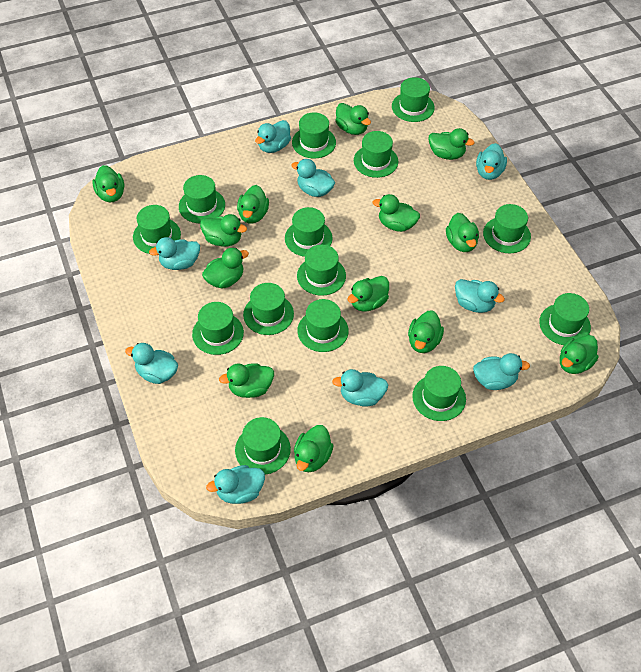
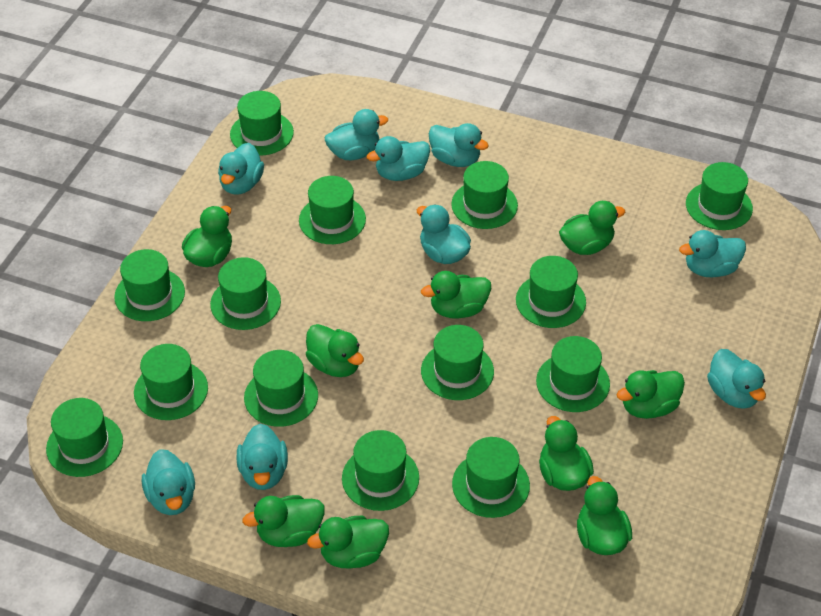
green duck: 13 -> 9

